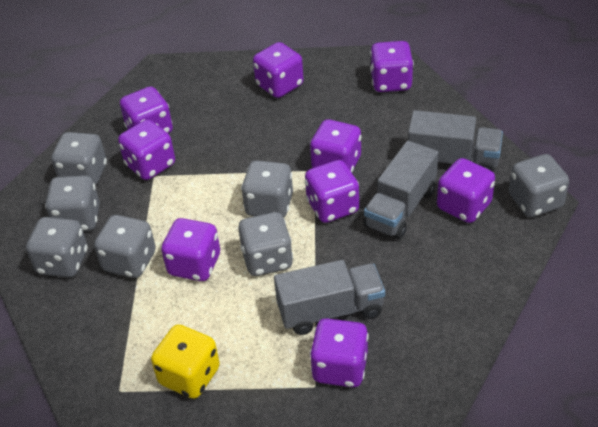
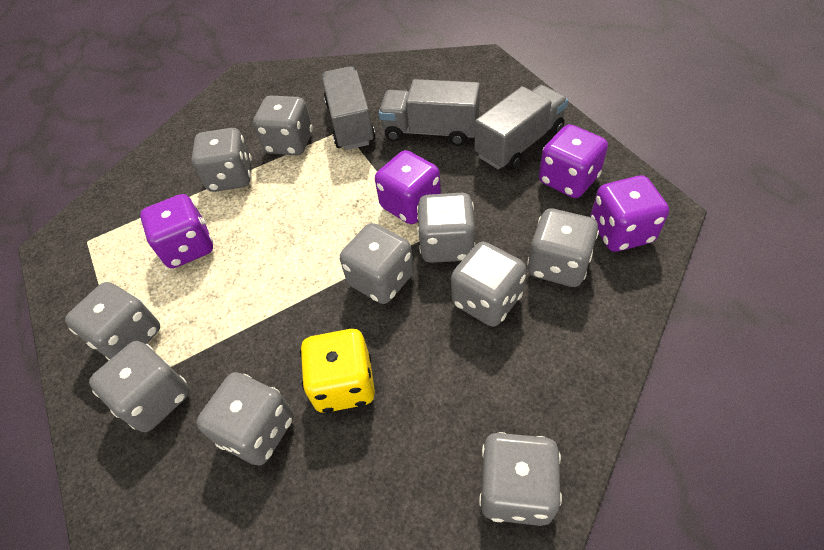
grey dice: 7 -> 10
purple dice: 9 -> 4

